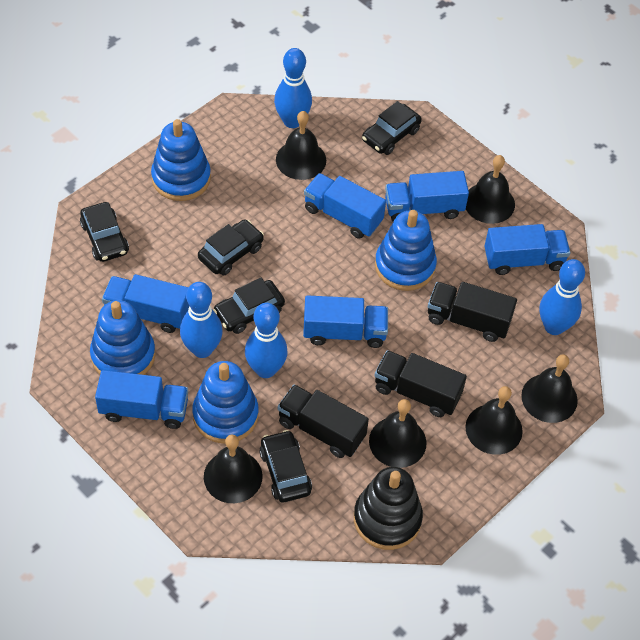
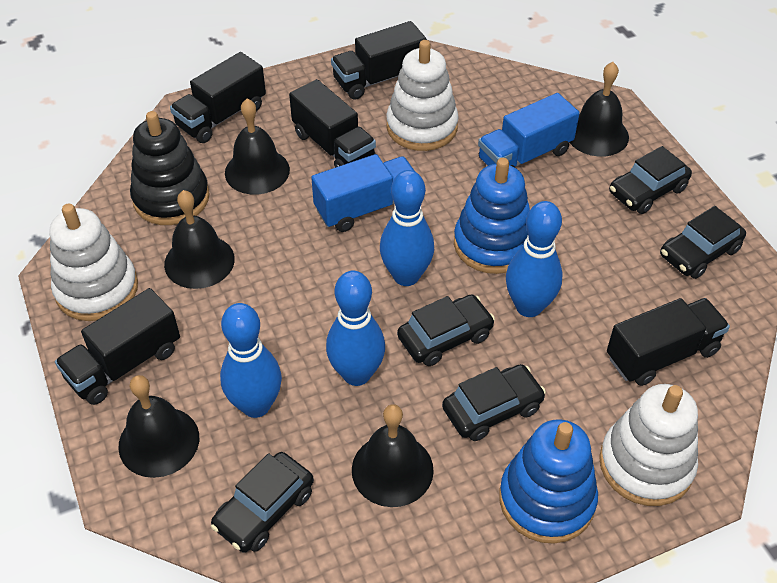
black bell: 6 -> 5
black truck: 3 -> 5
blue stacking toy: 4 -> 2
blue truck: 6 -> 2
white stacking toy: 0 -> 3

